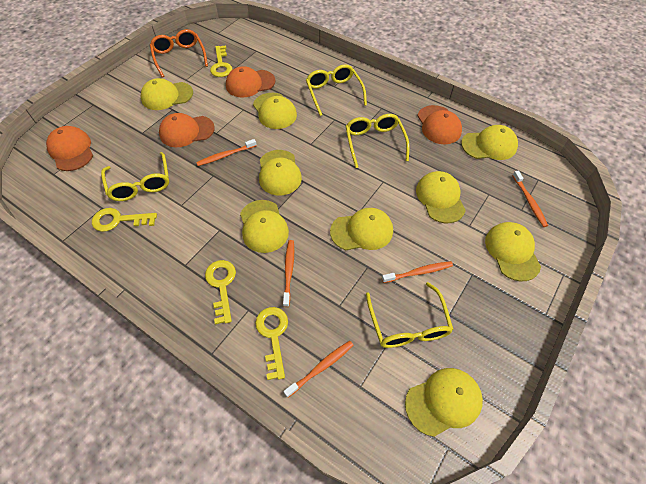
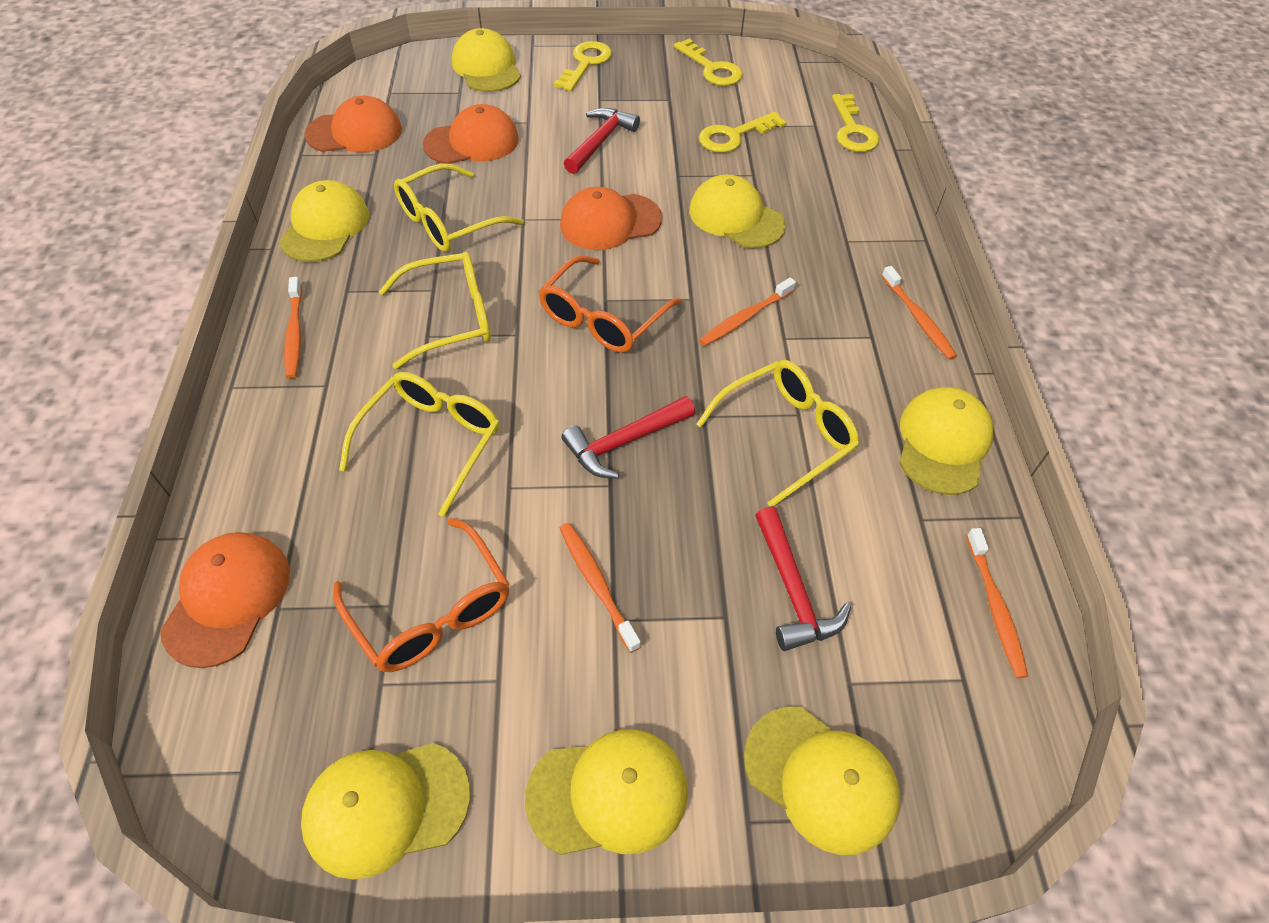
orange glasses: 1 -> 2
red hammer: 0 -> 3
yellow cap: 9 -> 7

